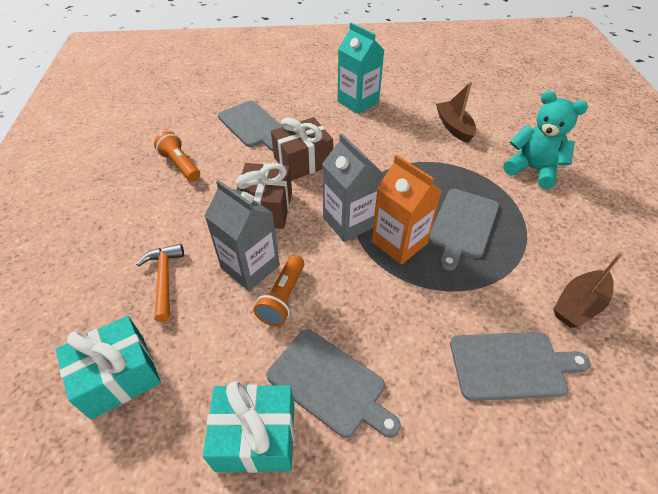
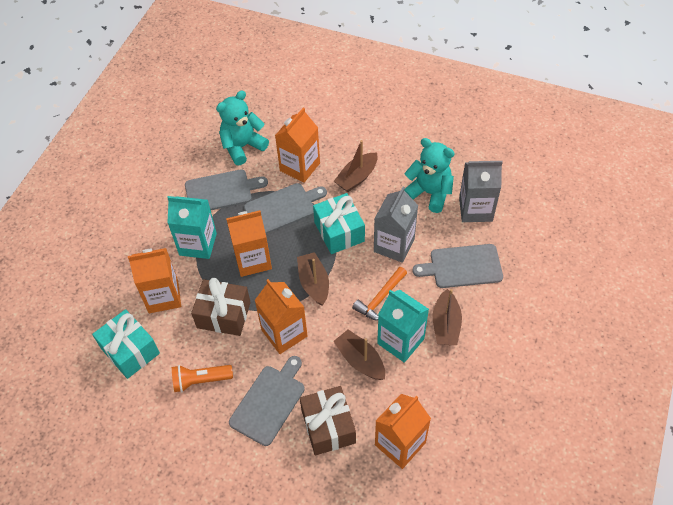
brown boat: 2 -> 4
orange carton: 1 -> 5
orange flashlight: 2 -> 1
turquoise carton: 1 -> 2
turquoise teddy bear: 1 -> 2

